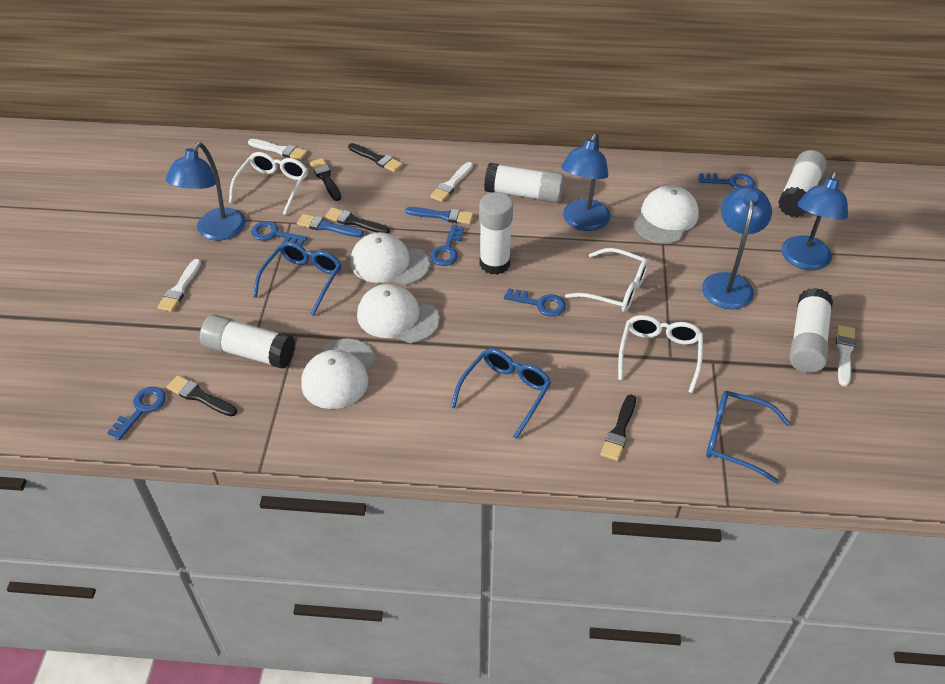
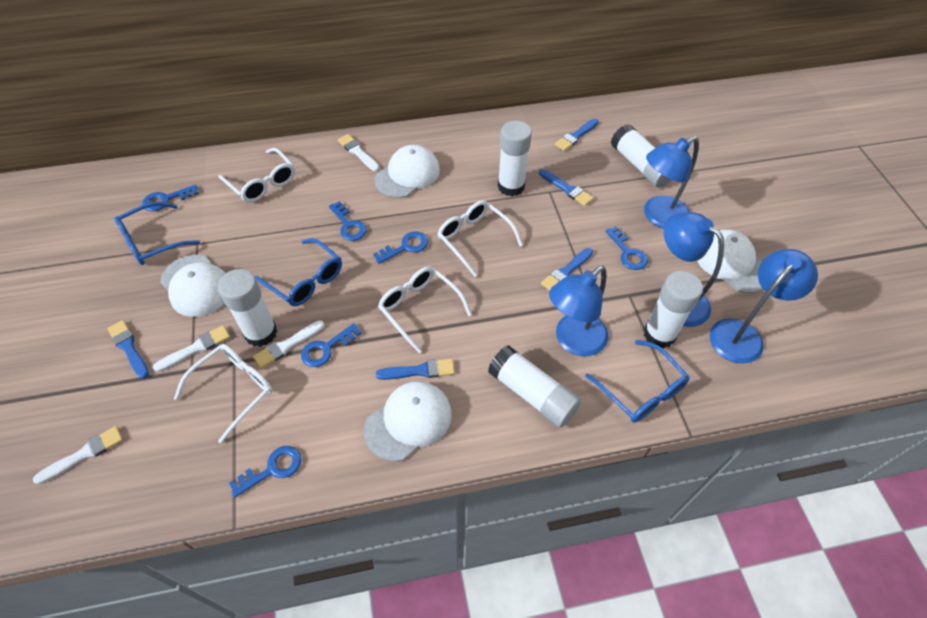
black brush: 5 -> 0
blue brush: 2 -> 5
blue key: 5 -> 6
white glasses: 3 -> 4

